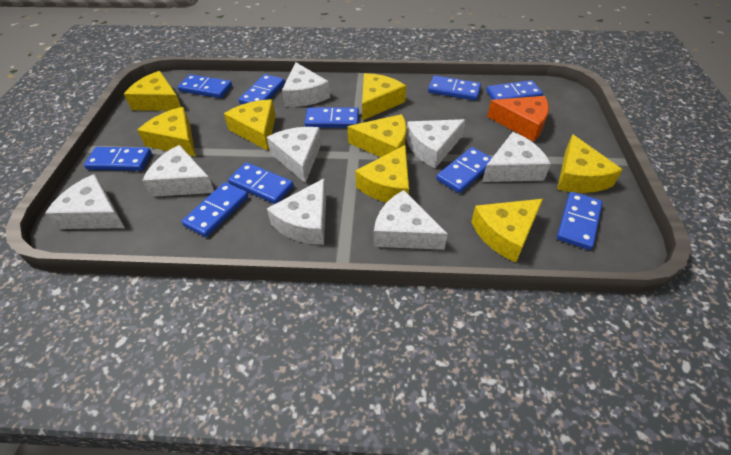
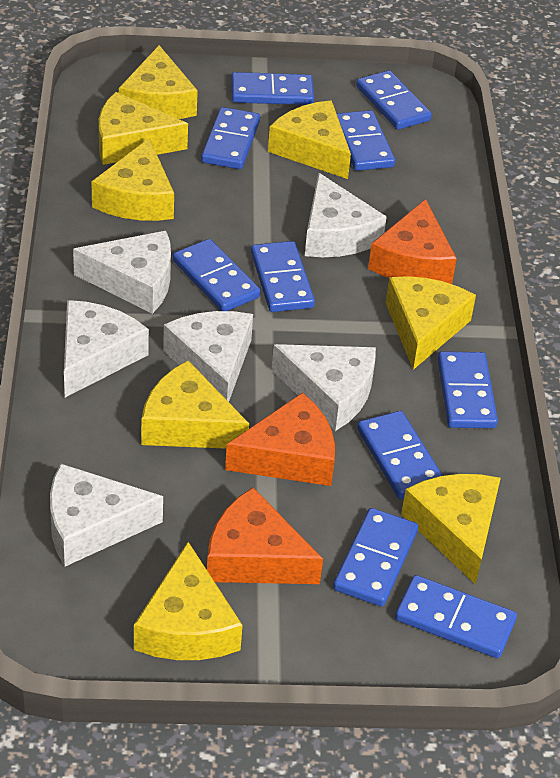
orange cheese: 1 -> 3
white cheese: 8 -> 6

